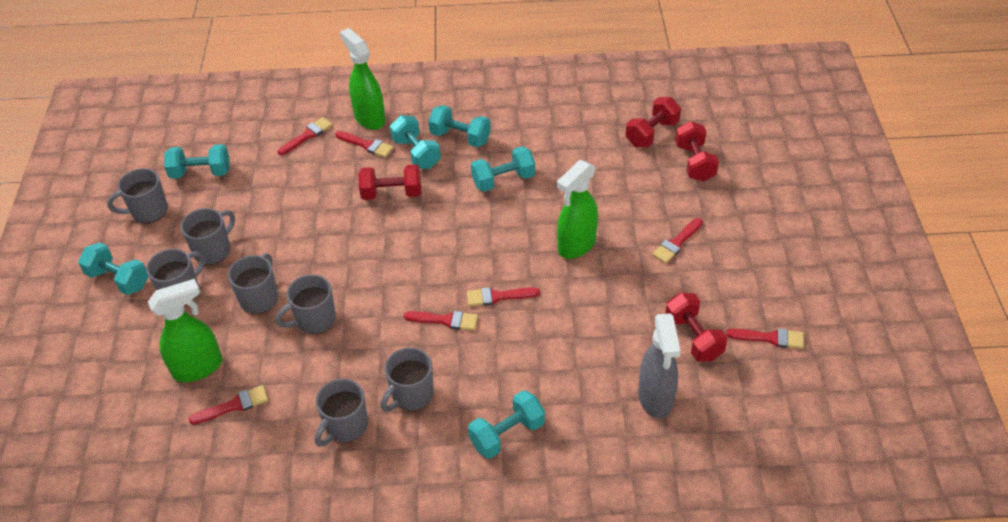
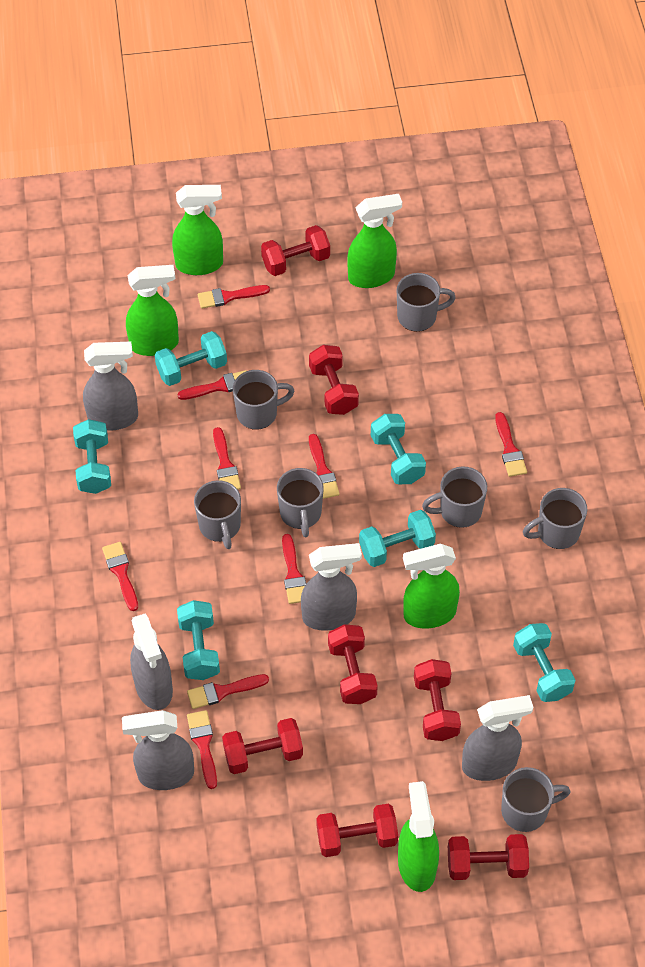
green spray bottle: 3 -> 5
grey spray bottle: 1 -> 5
red brush: 7 -> 9
red dumbbell: 4 -> 7

